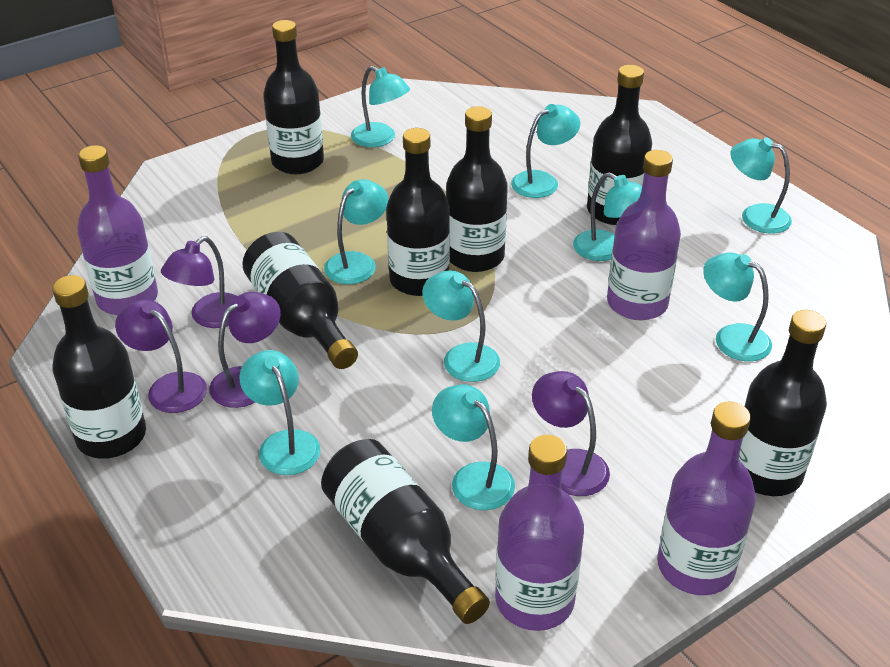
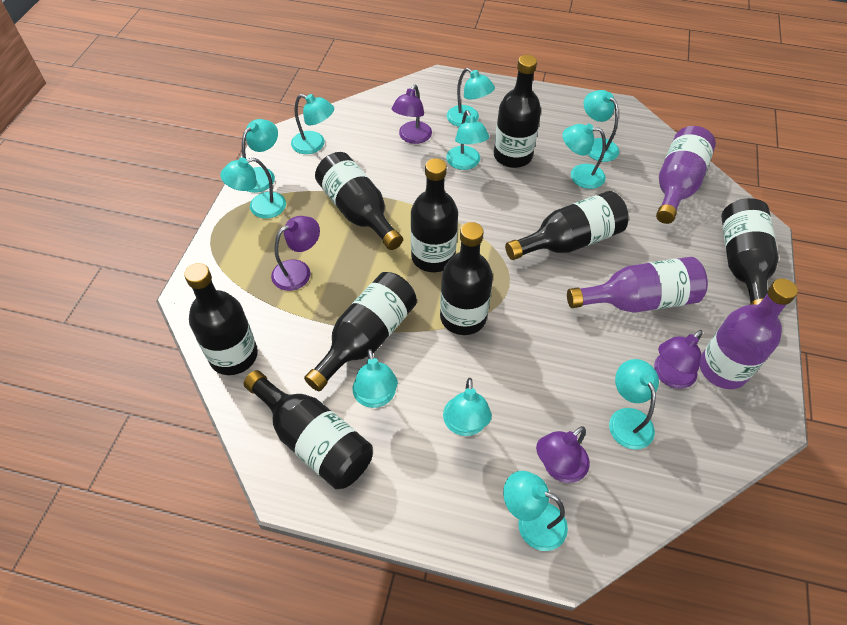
black bottle: 8 -> 9
purple bottle: 4 -> 3
turquoise lamp: 9 -> 11

